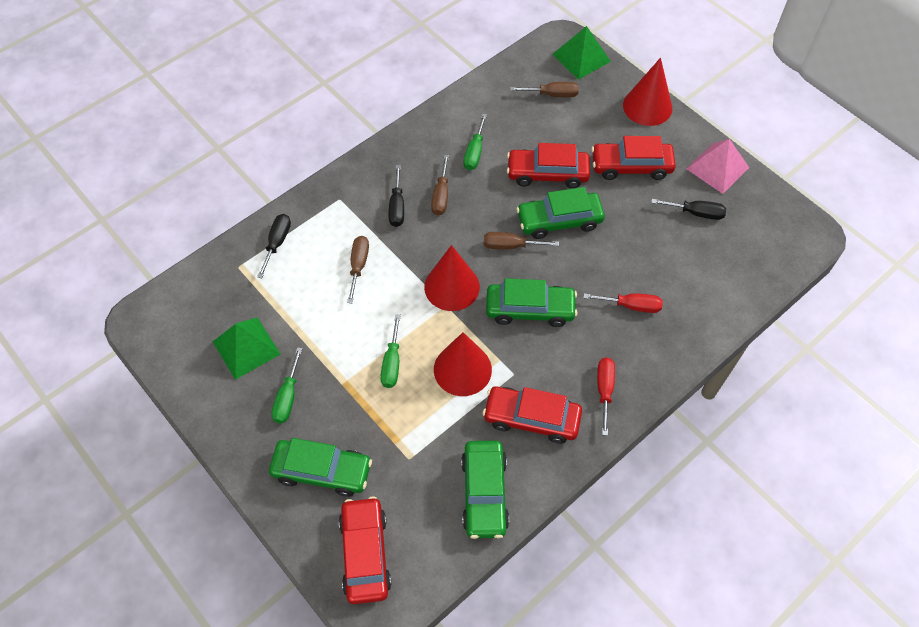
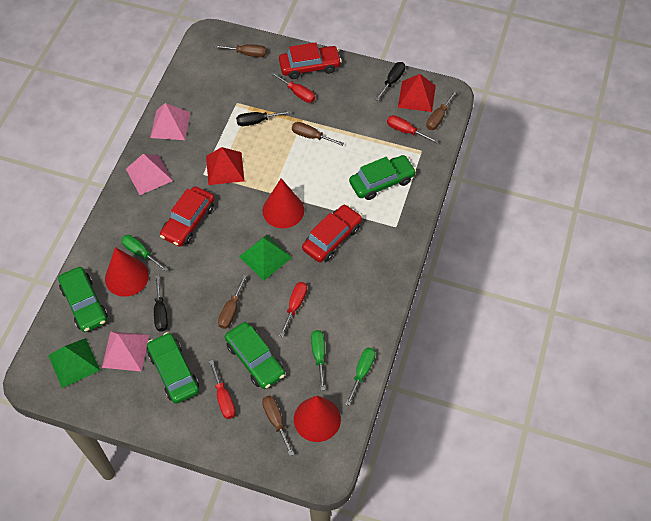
brown screwdriver: 4 -> 5
pink pyramid: 1 -> 3
red car: 4 -> 3
red pyramid: 0 -> 2
red screwdriver: 2 -> 4

